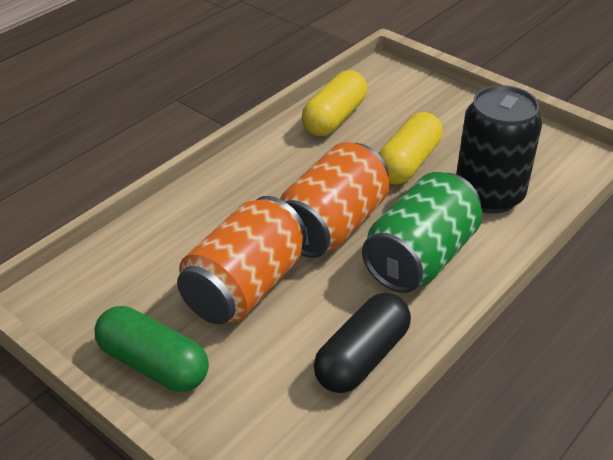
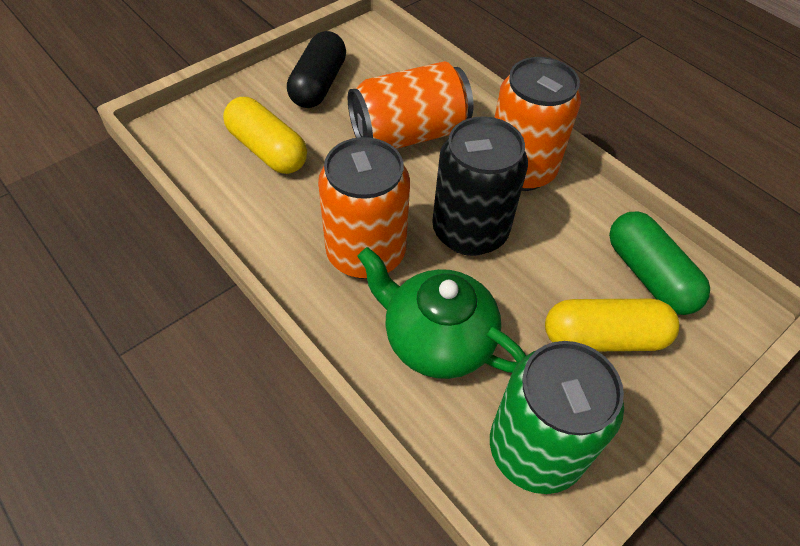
green teapot: 0 -> 1
orange can: 2 -> 3

